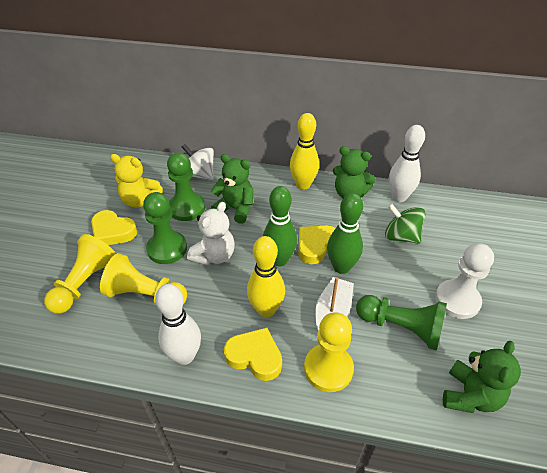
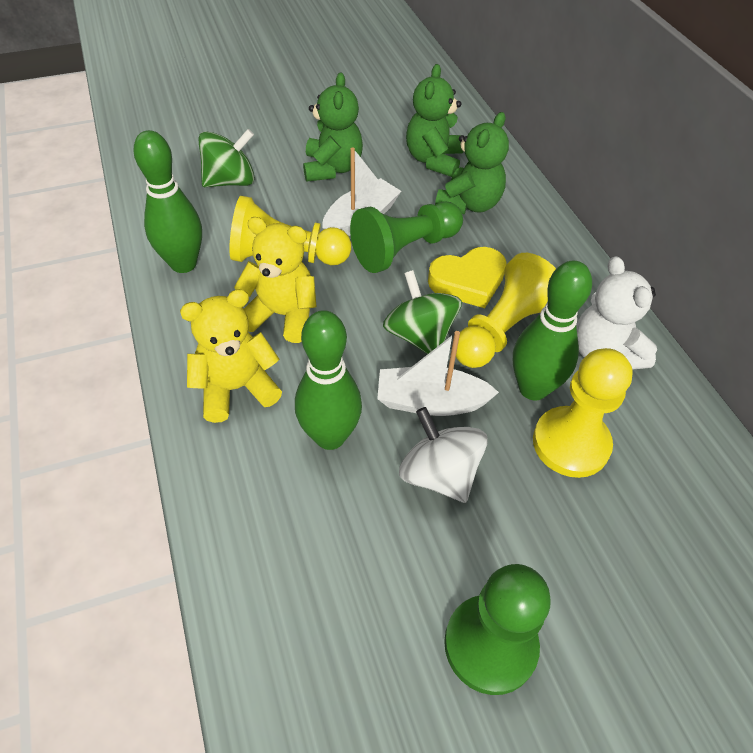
green bowling pin: 2 -> 3
green pawn: 3 -> 2
green spinning top: 1 -> 2
white boat: 1 -> 2
white bowling pin: 2 -> 0
white pawn: 1 -> 0
yellow bowling pin: 2 -> 0
yellow heart: 3 -> 1
yellow teddy bear: 1 -> 2

